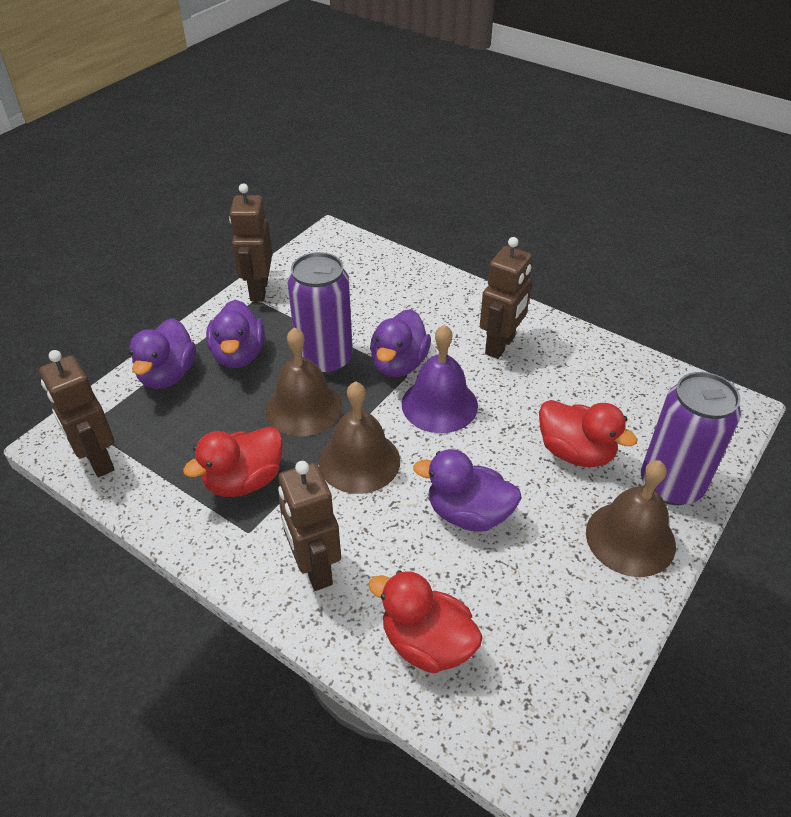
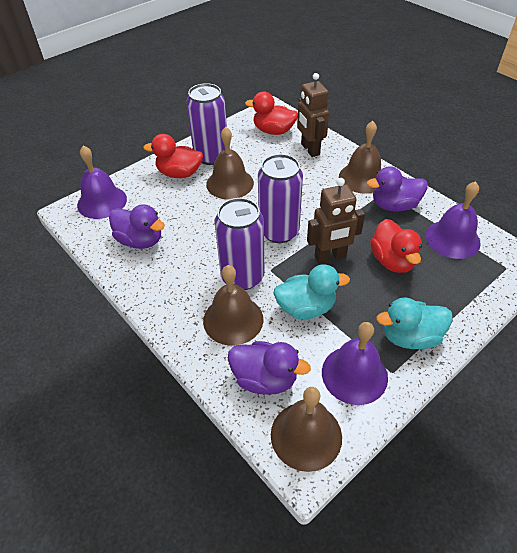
brown bell: 3 -> 4
brown robot: 4 -> 2
purple bell: 1 -> 3
purple can: 2 -> 3
purple duck: 4 -> 3
turquoise duck: 0 -> 2

